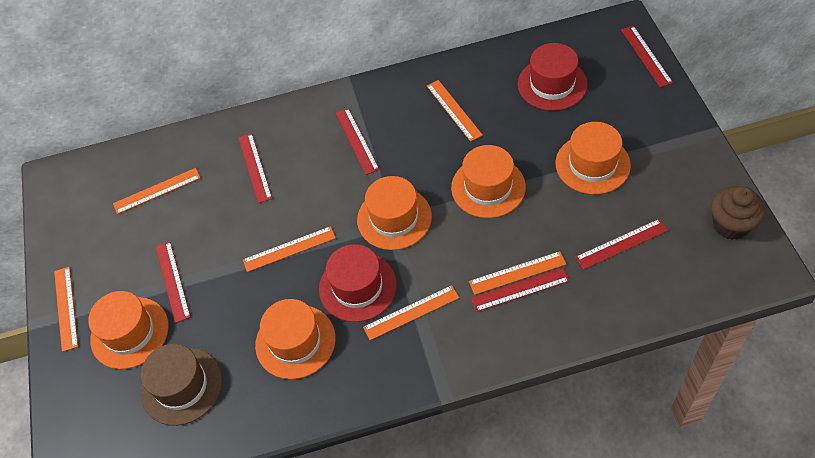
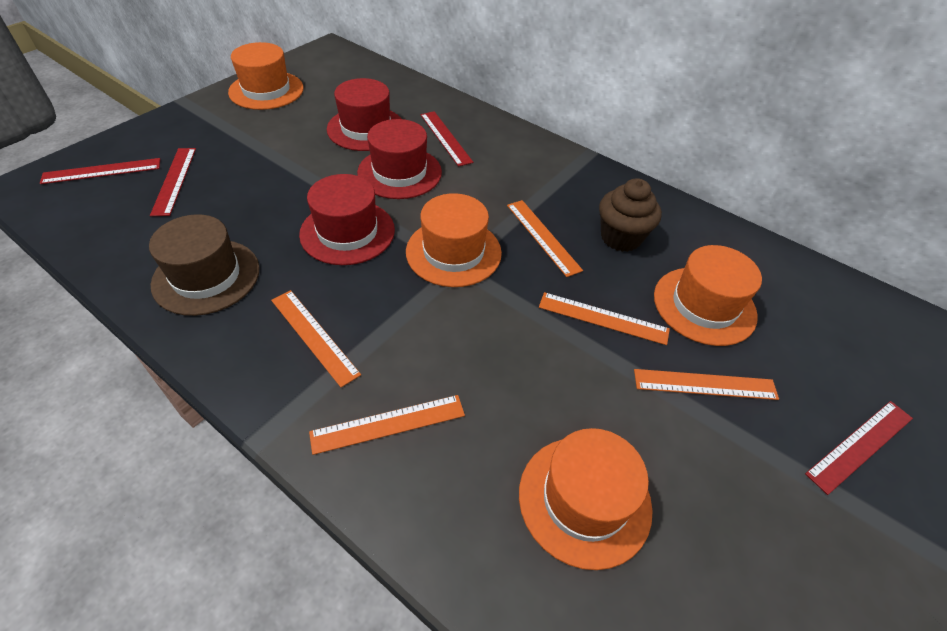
orange hat: 5 -> 4
orange ruler: 6 -> 5
red hat: 2 -> 3
red ruler: 6 -> 4

